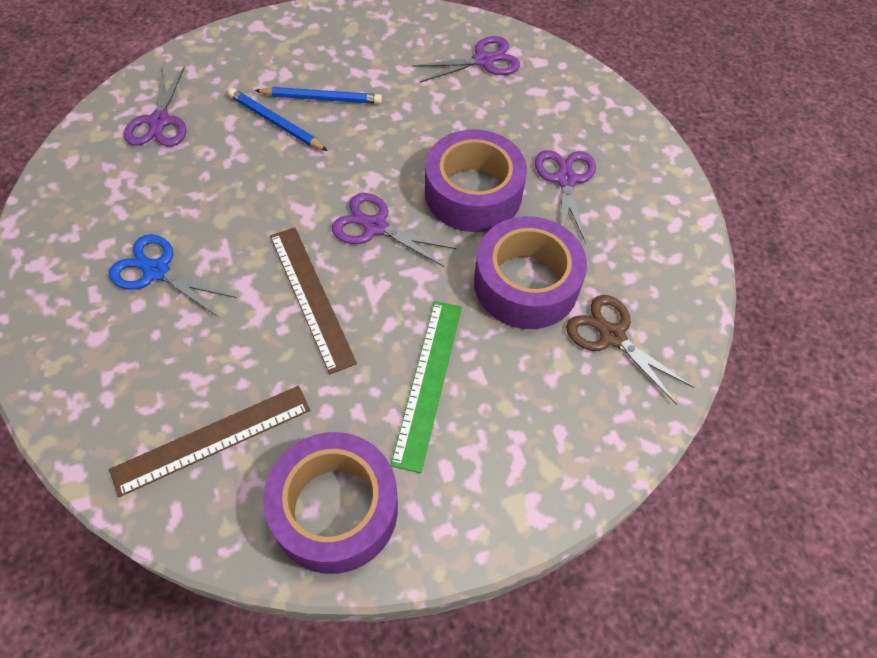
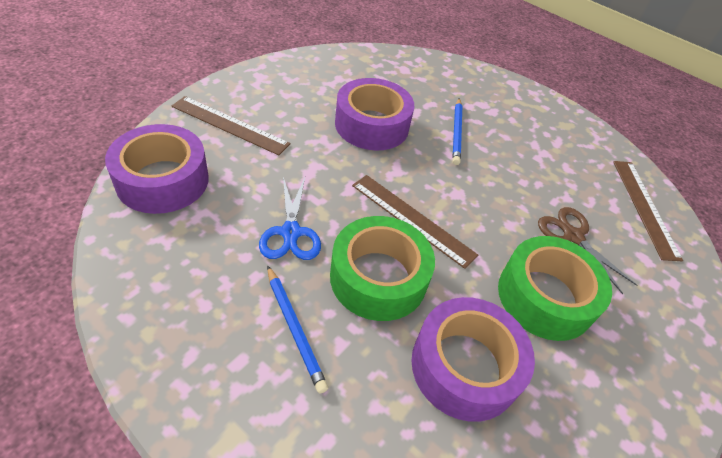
brown ruler: 2 -> 3
green ruler: 1 -> 0
green tape: 0 -> 2
purple scissors: 4 -> 0

